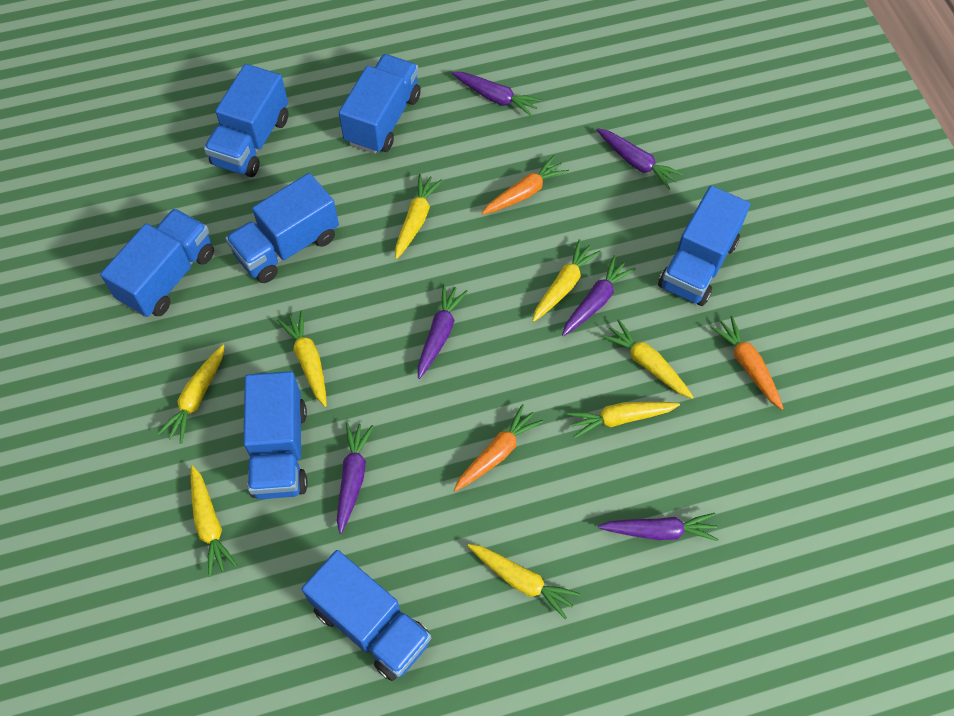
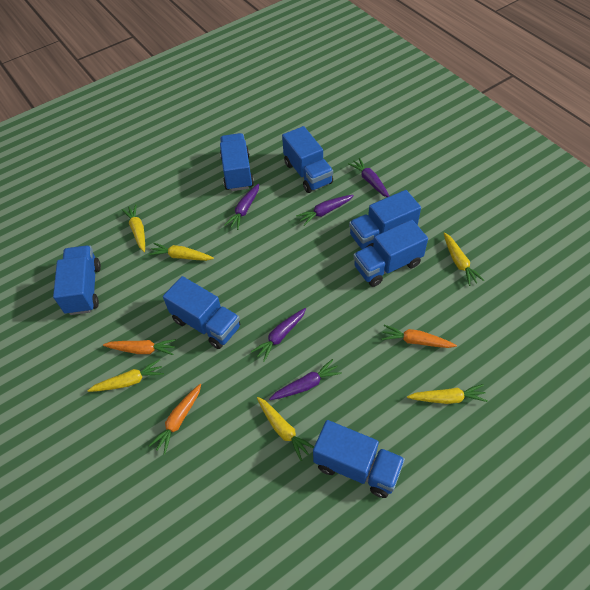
purple carrot: 6 -> 5
yellow carrot: 8 -> 6

